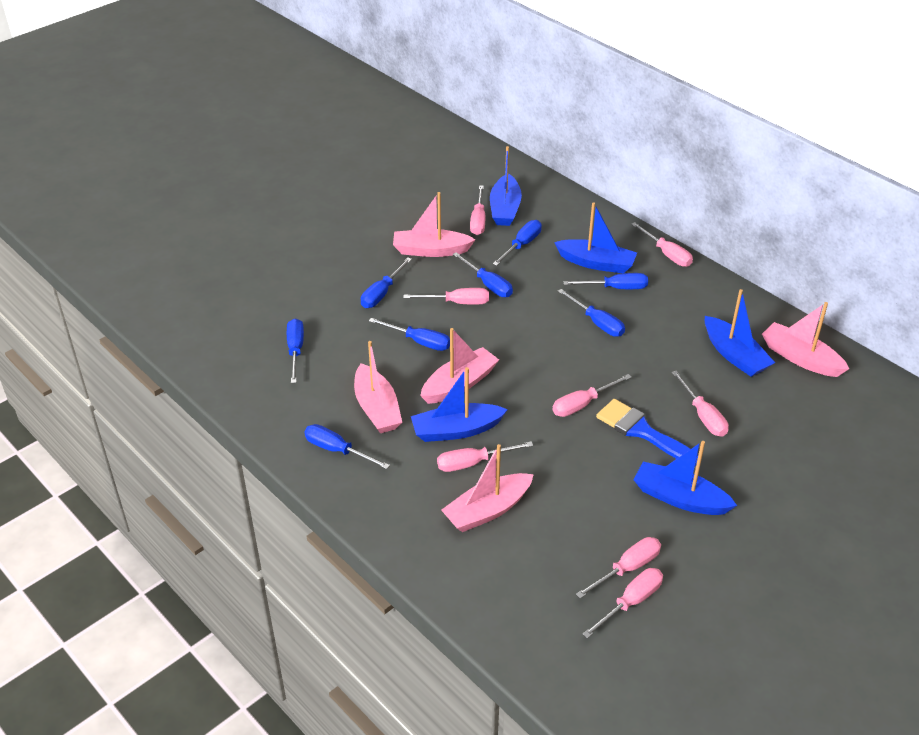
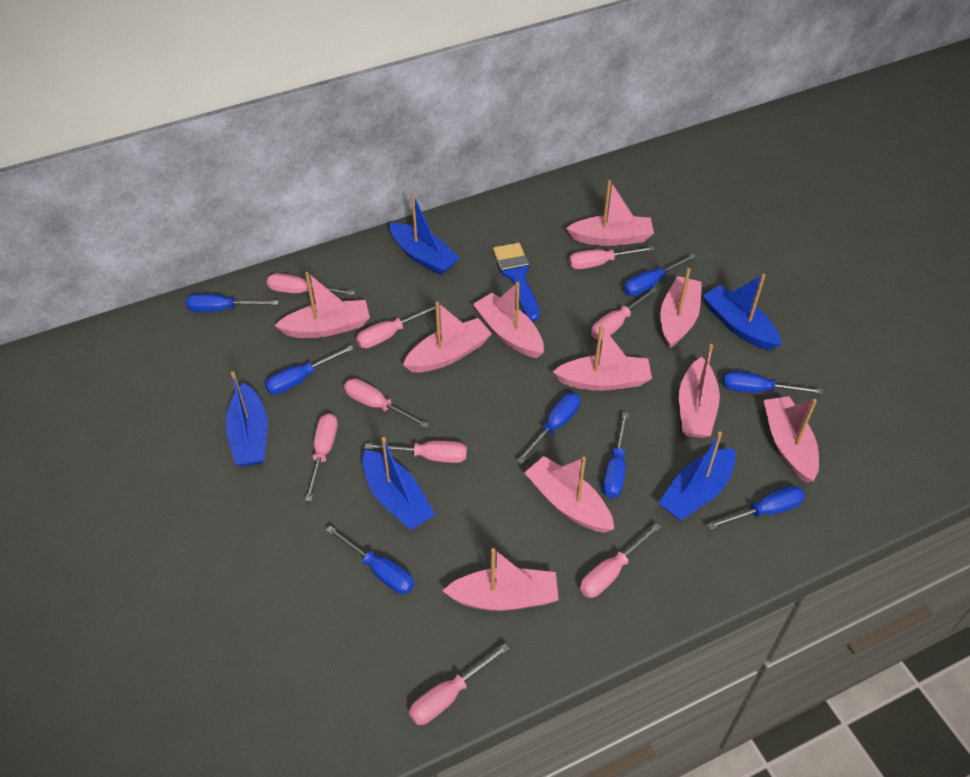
pink boat: 5 -> 10
pink screwdriver: 8 -> 9

